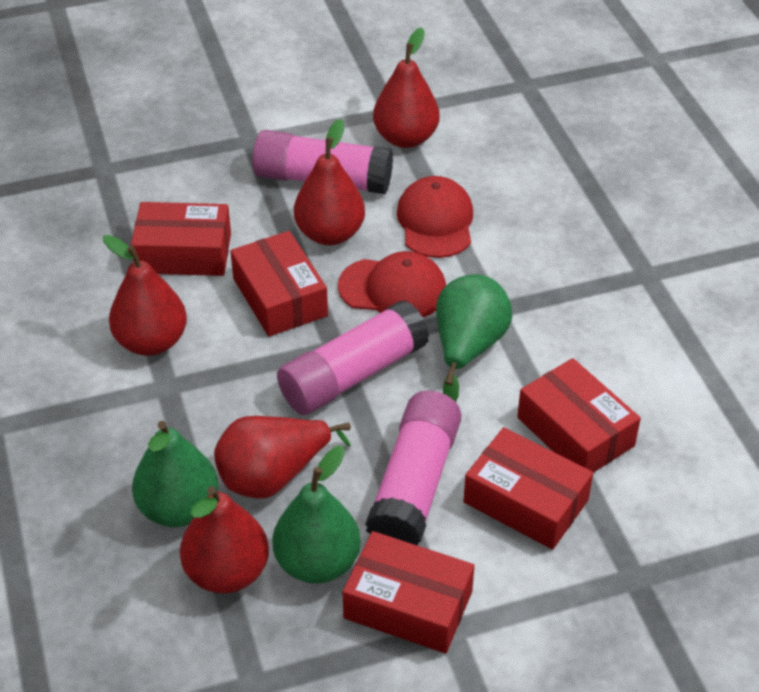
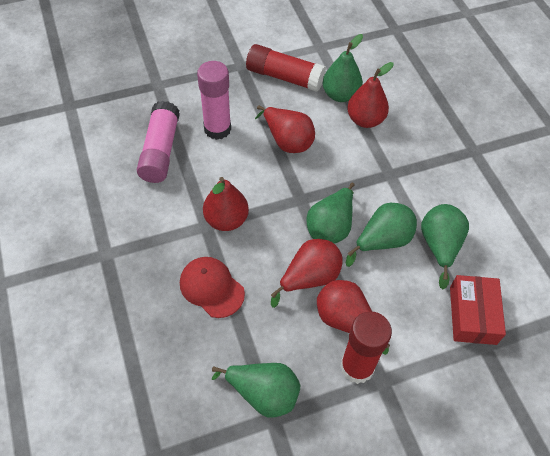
green pear: 3 -> 5
pink glue stick: 3 -> 2
red box: 5 -> 1
red cap: 2 -> 1
red glue stick: 0 -> 2

